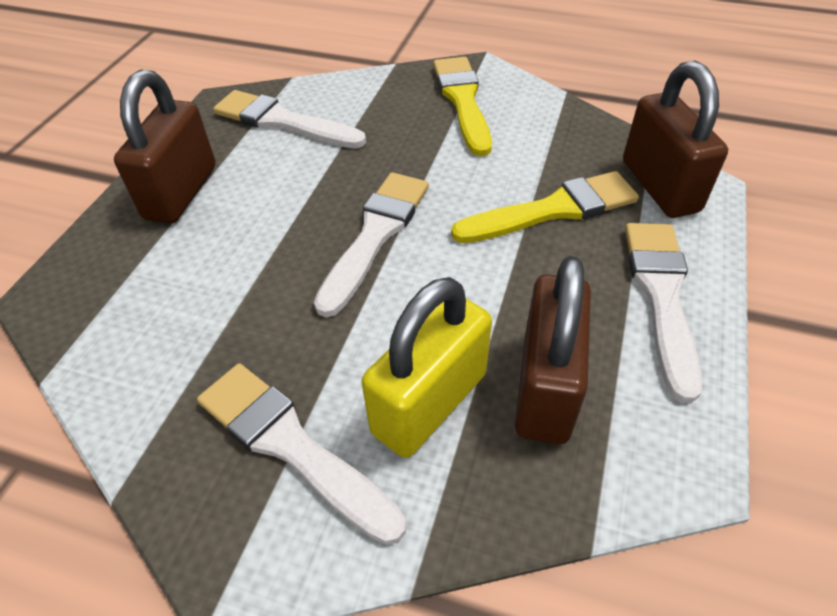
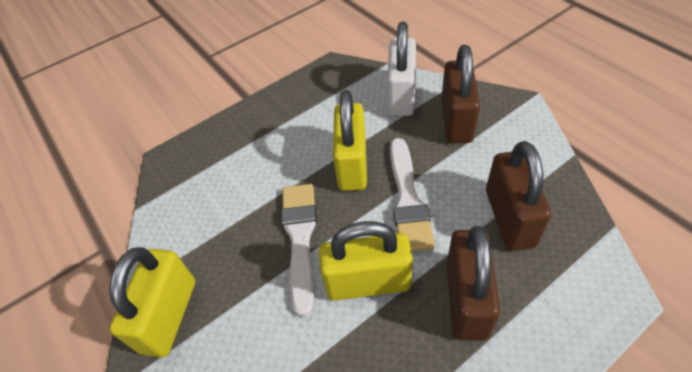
white brush: 4 -> 2
white padlock: 0 -> 1
yellow brush: 2 -> 0
yellow padlock: 1 -> 3

